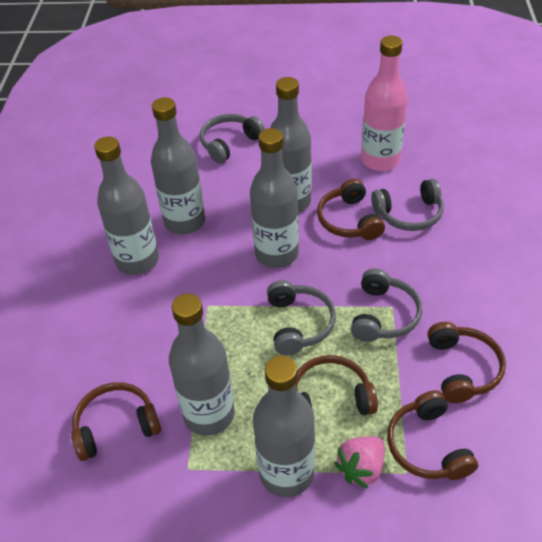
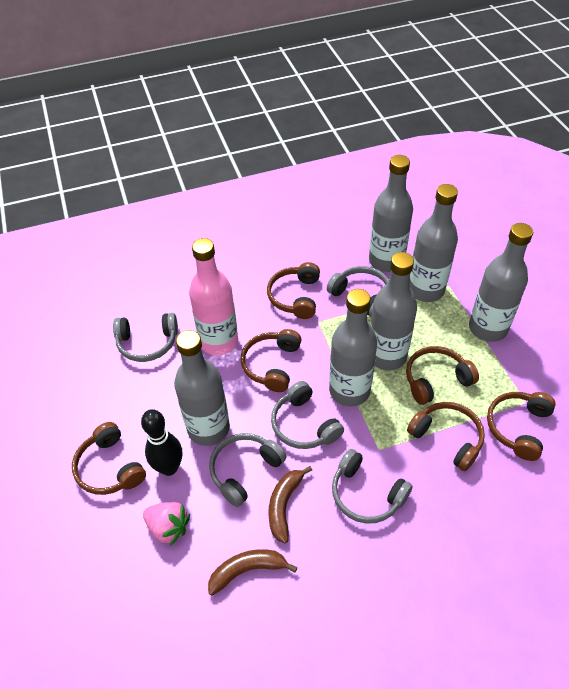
black bowling pin: 0 -> 1
brown banana: 0 -> 2
brown headphones: 5 -> 6
grey headphones: 4 -> 5

